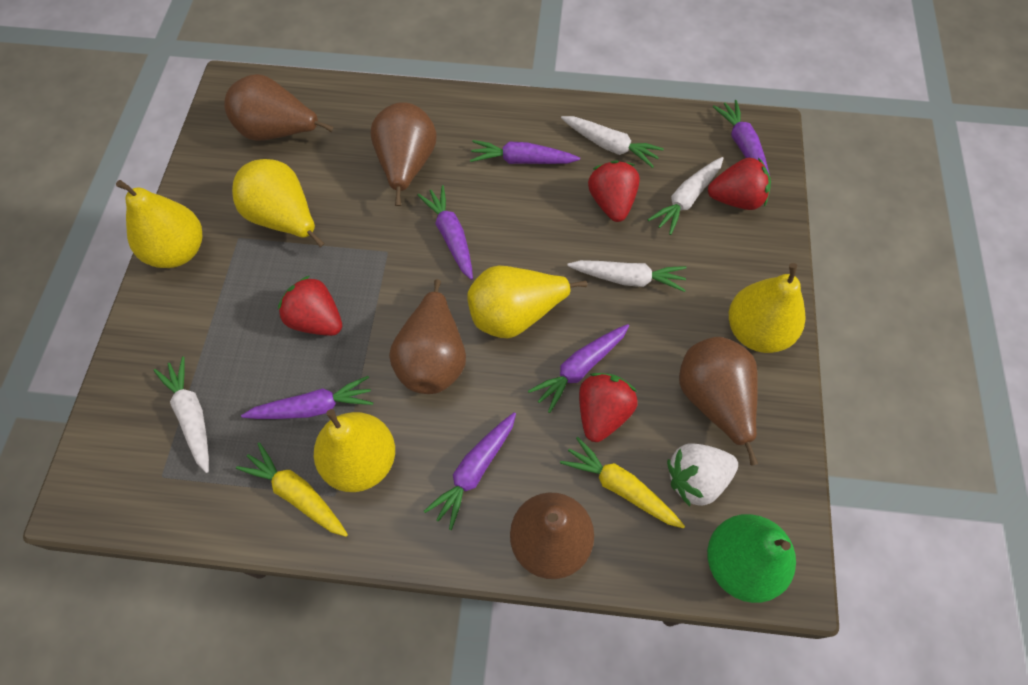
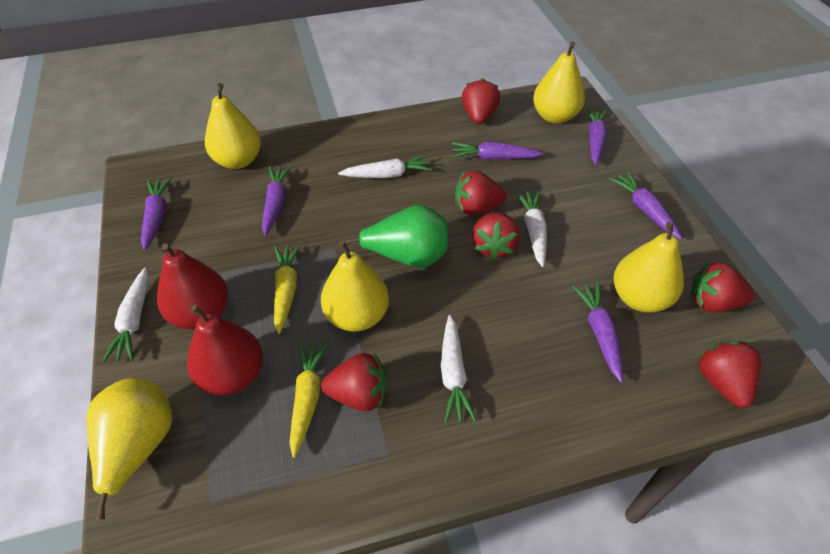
brown pear: 5 -> 0
red pear: 0 -> 2
red strawberry: 4 -> 6
white strawberry: 1 -> 0

